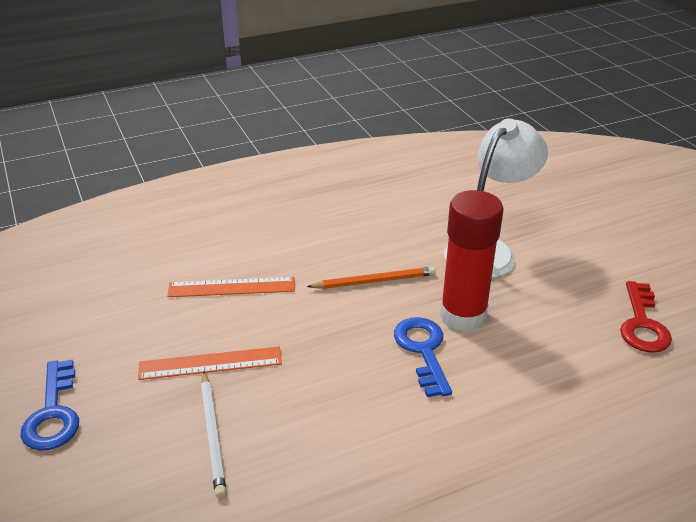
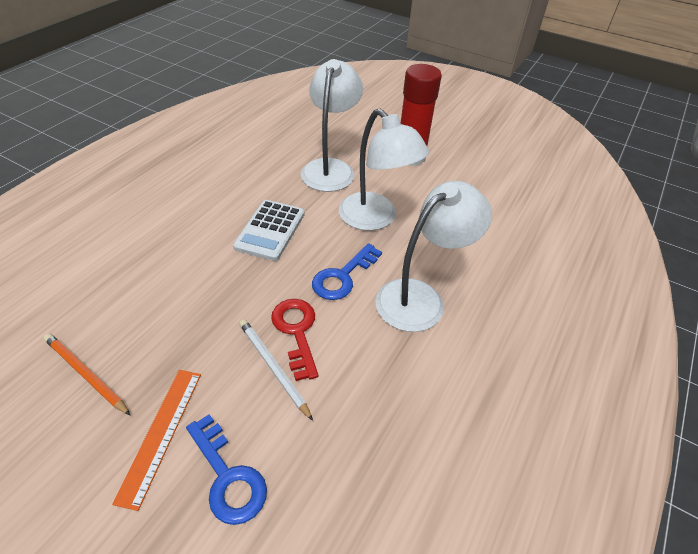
orange ruler: 2 -> 1
white calculator: 0 -> 1
white lamp: 1 -> 3

